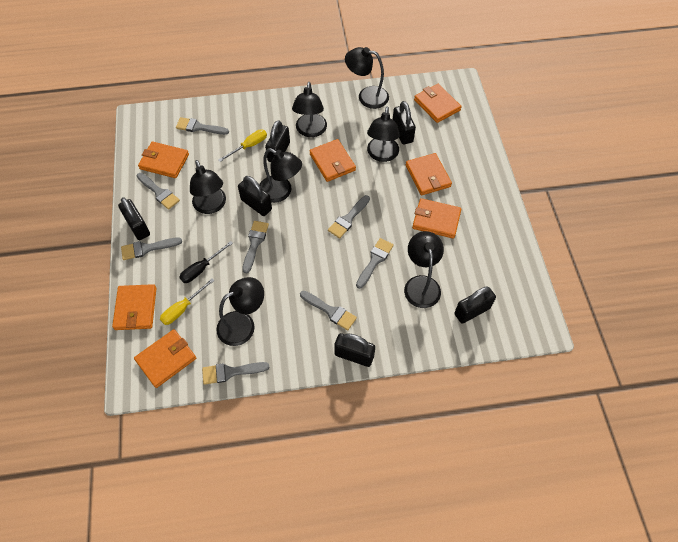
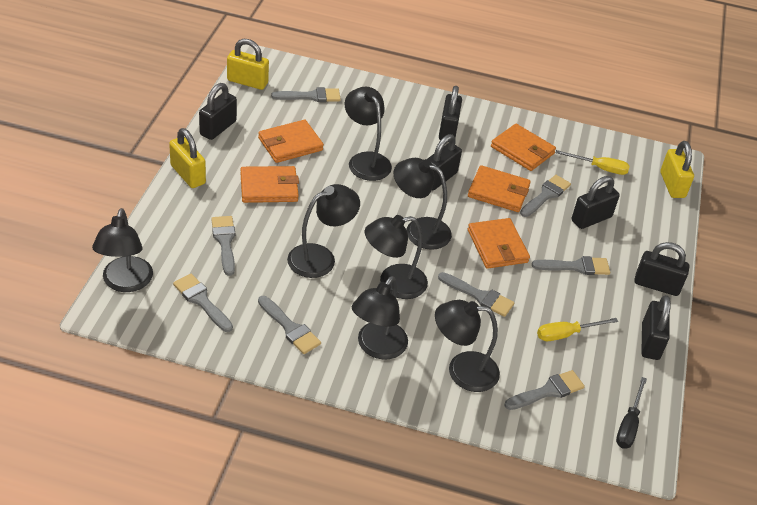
orange wallet: 7 -> 5
yellow padlock: 0 -> 3

